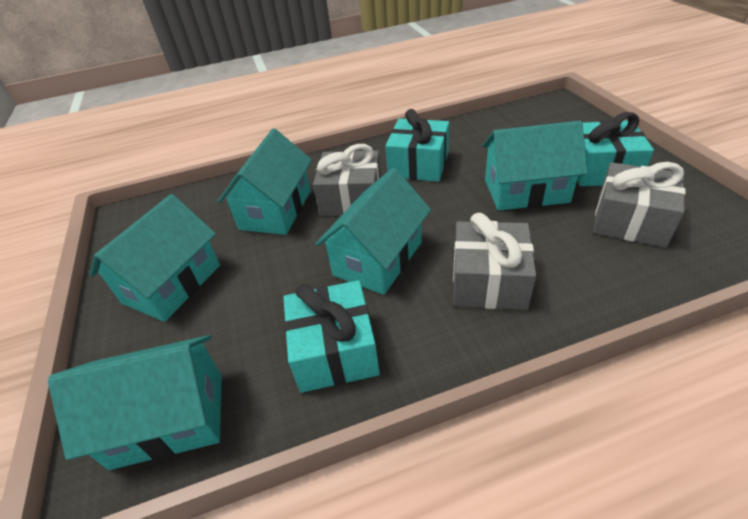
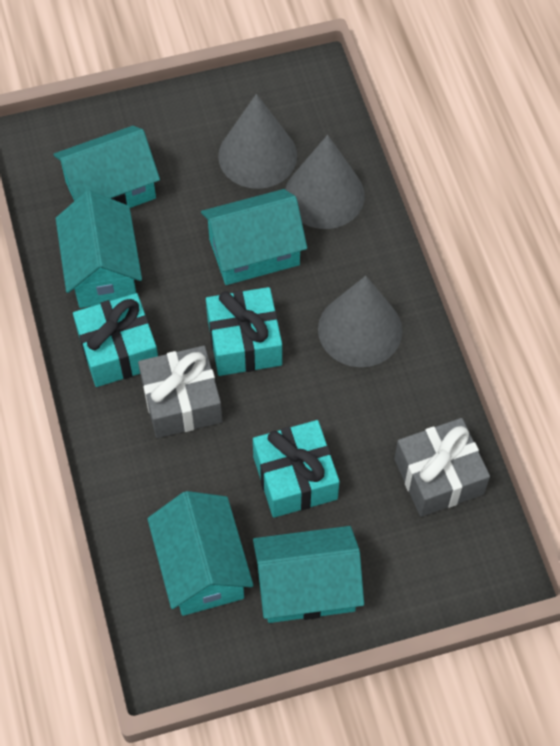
grey cone: 0 -> 3
grey gift: 3 -> 2

